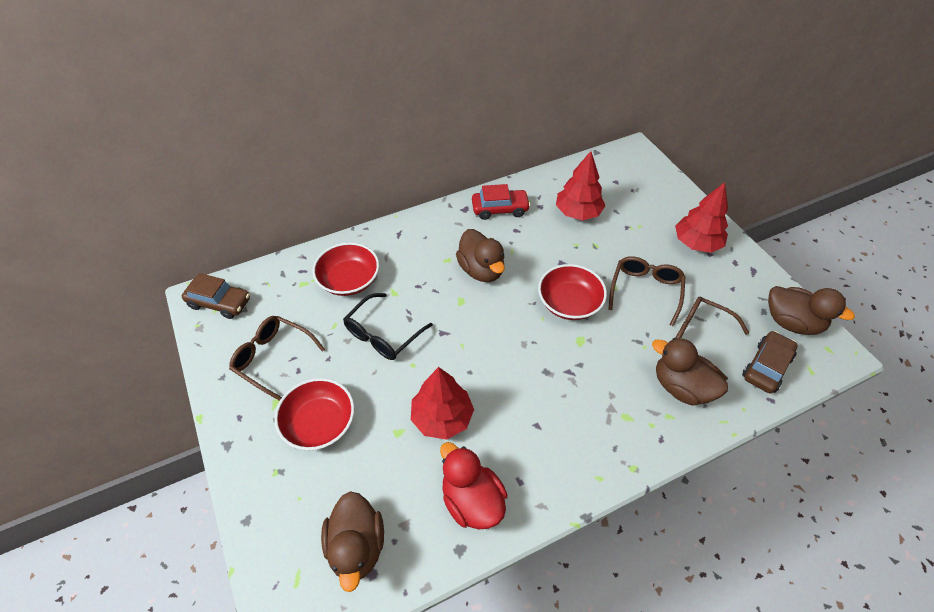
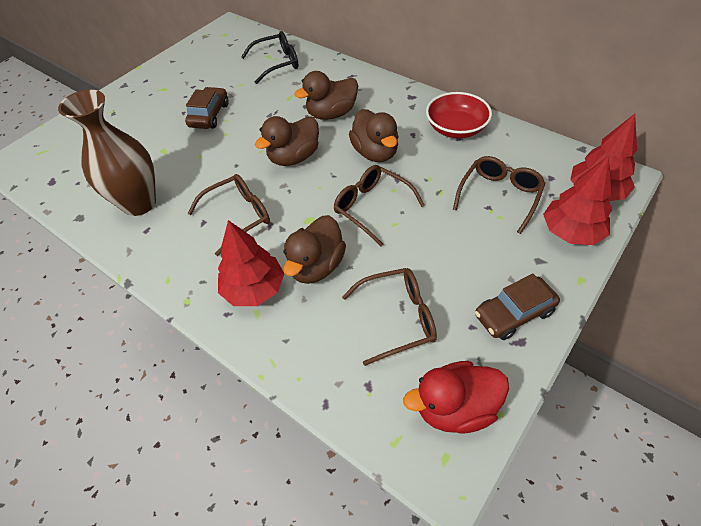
brown glasses: 3 -> 4
brown vase: 0 -> 1
red bowl: 3 -> 1
red car: 1 -> 0

